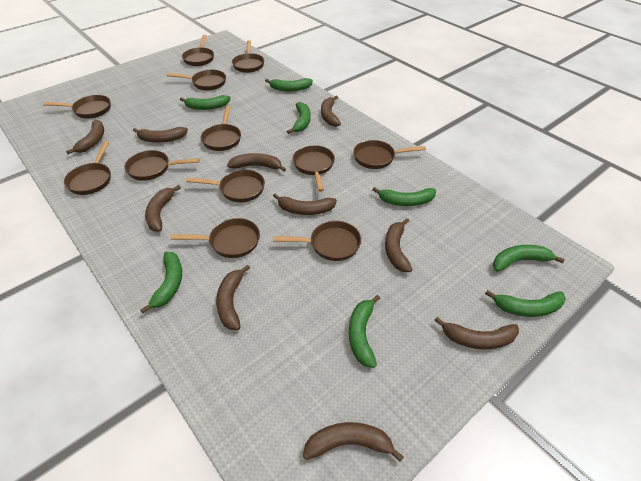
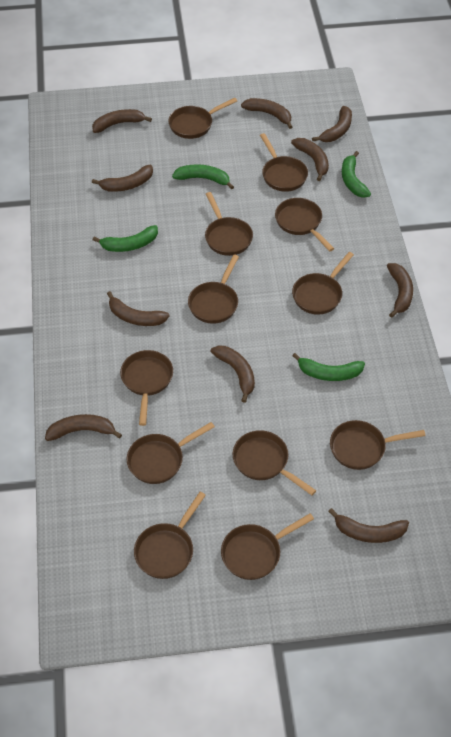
green banana: 8 -> 4

